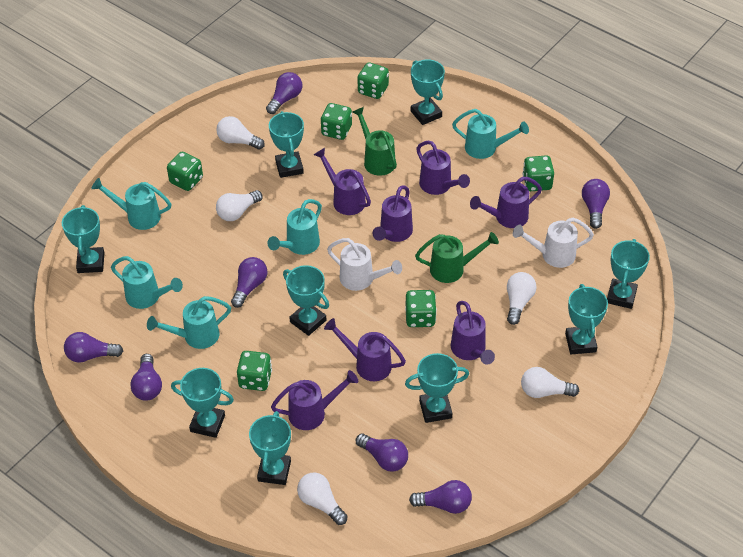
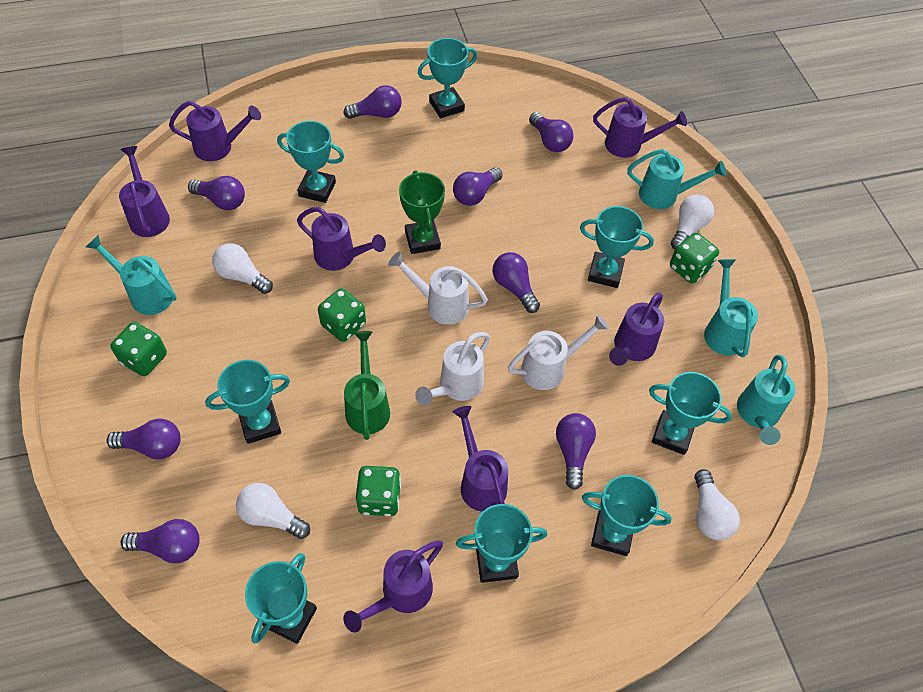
green dice: 6 -> 4
green trophy: 0 -> 1
green watering can: 2 -> 1
purple light bulb: 7 -> 8
turquoise trophy: 9 -> 8
turquoise watering can: 5 -> 4
white light bulb: 5 -> 4
white watering can: 2 -> 3

